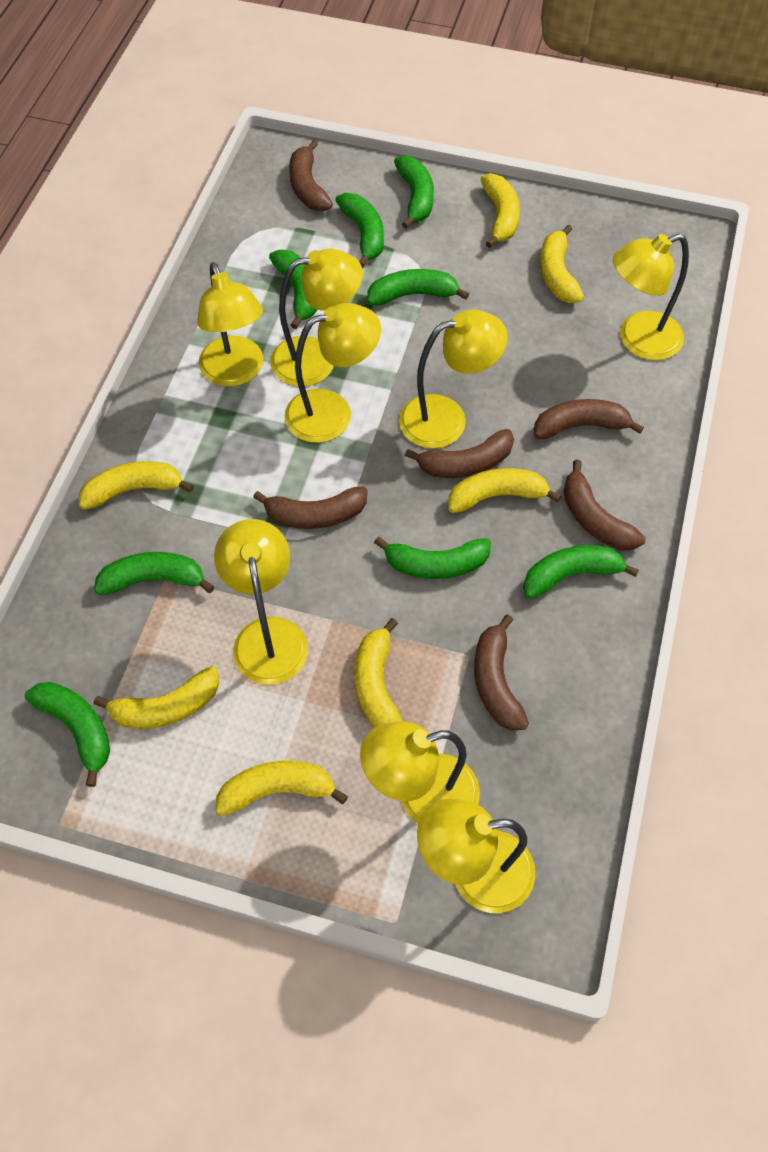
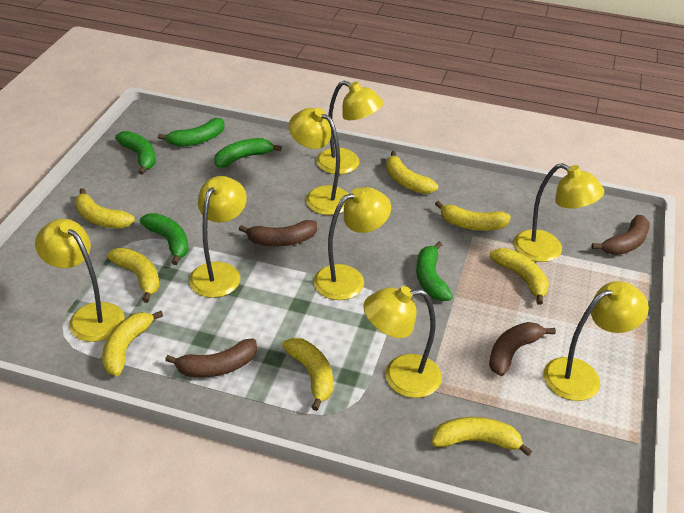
brown banana: 6 -> 4
green banana: 8 -> 5
yellow banana: 7 -> 8

